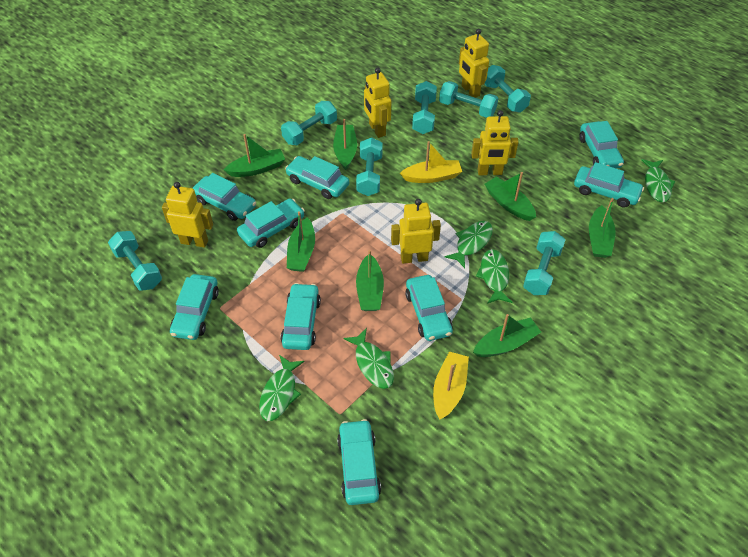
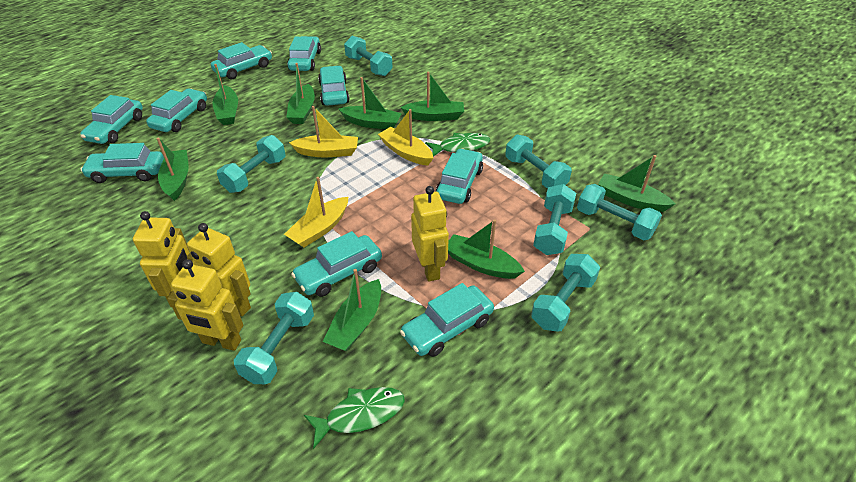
green boat: 7 -> 8
green fish: 5 -> 2
yellow boat: 2 -> 3
yellow robot: 5 -> 4

